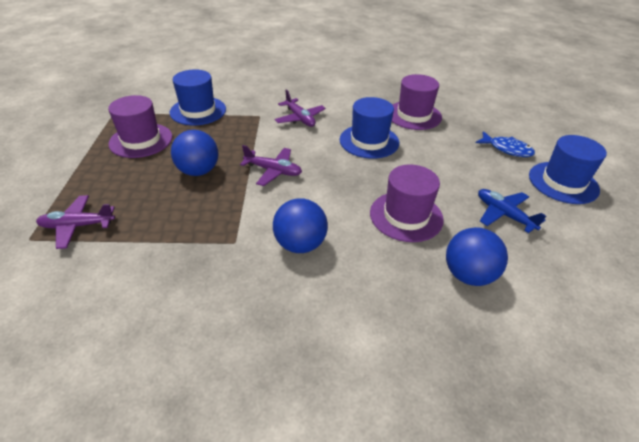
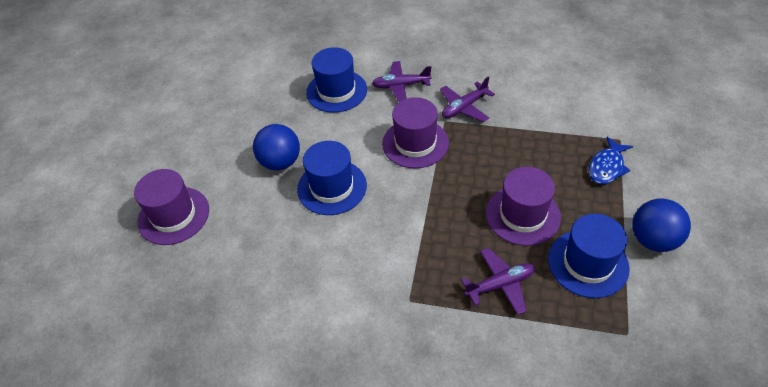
blue ball: 3 -> 2
blue plane: 1 -> 0

